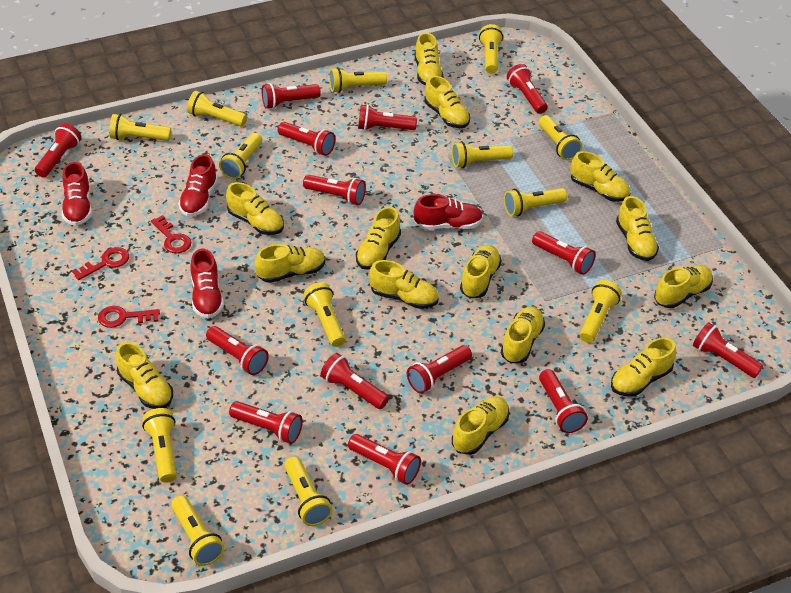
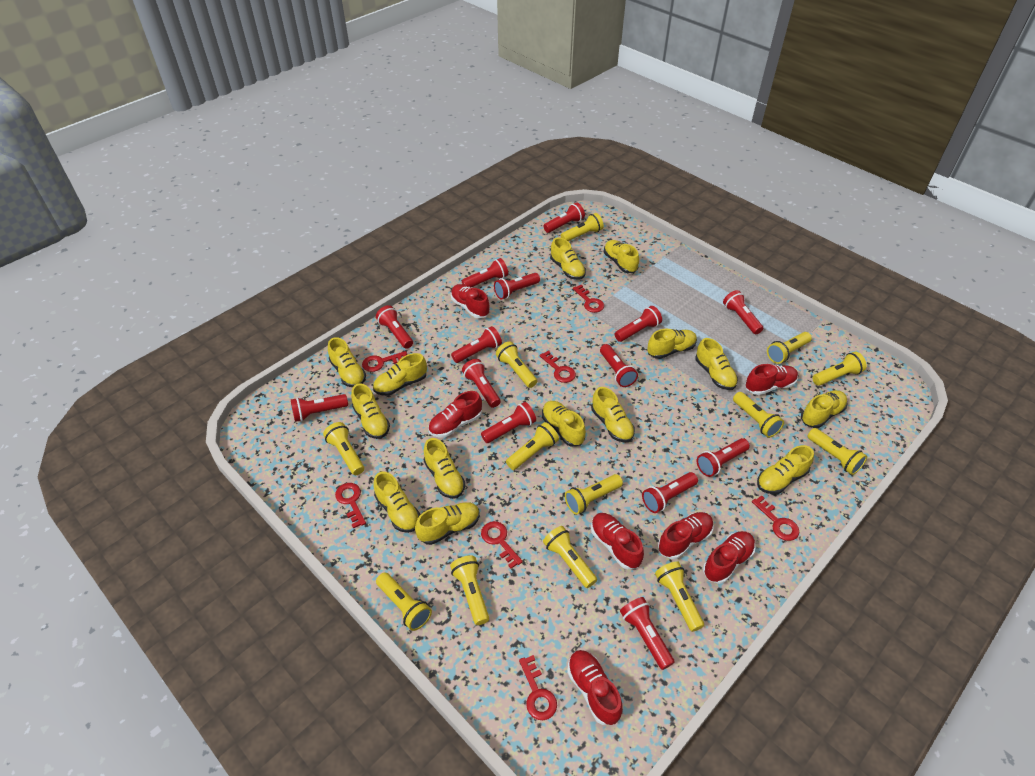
red key: 3 -> 7
red shoe: 4 -> 7

